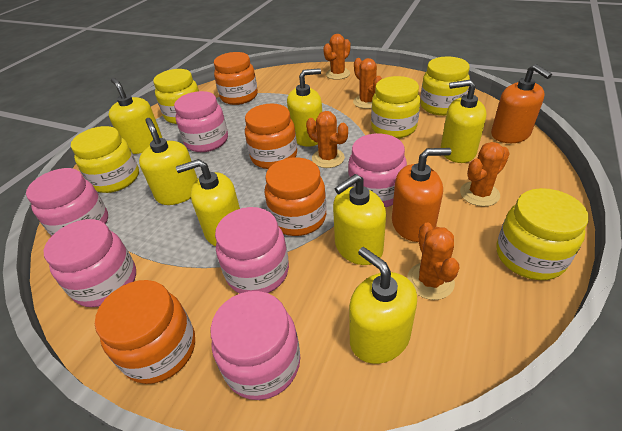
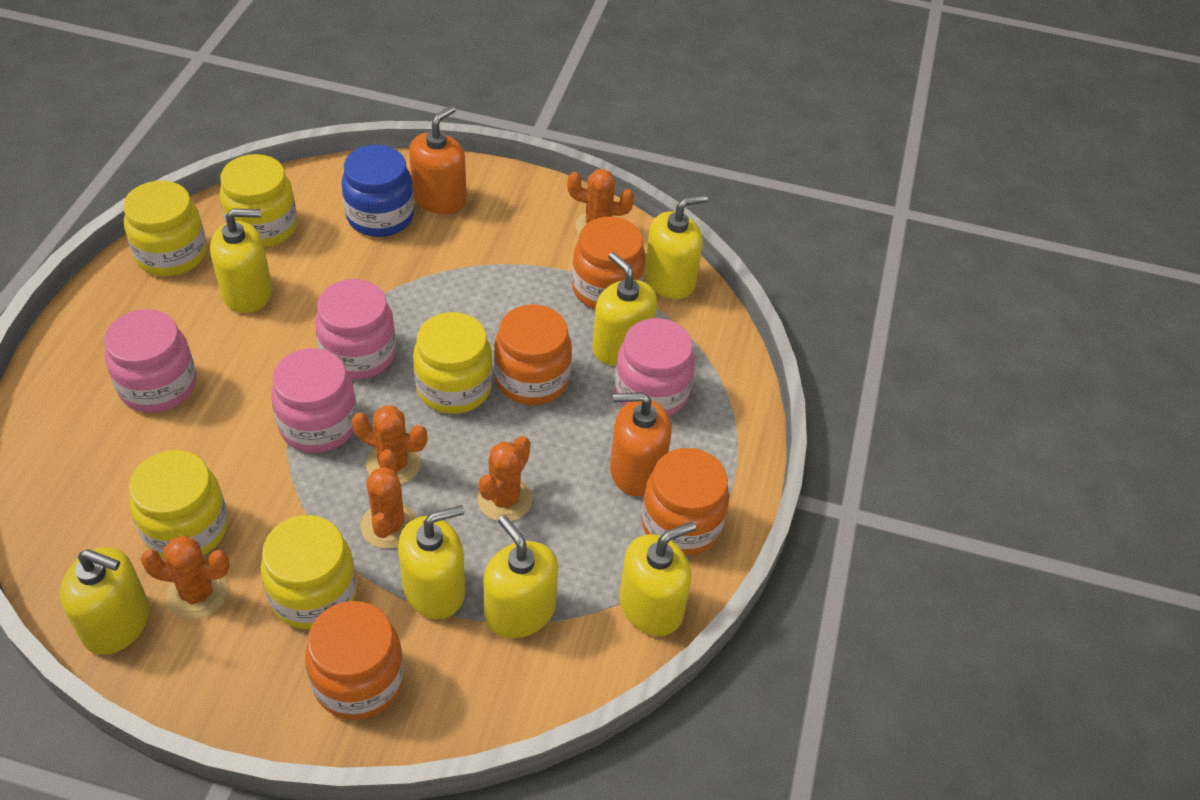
blue jar: 0 -> 1
pink jar: 6 -> 4

